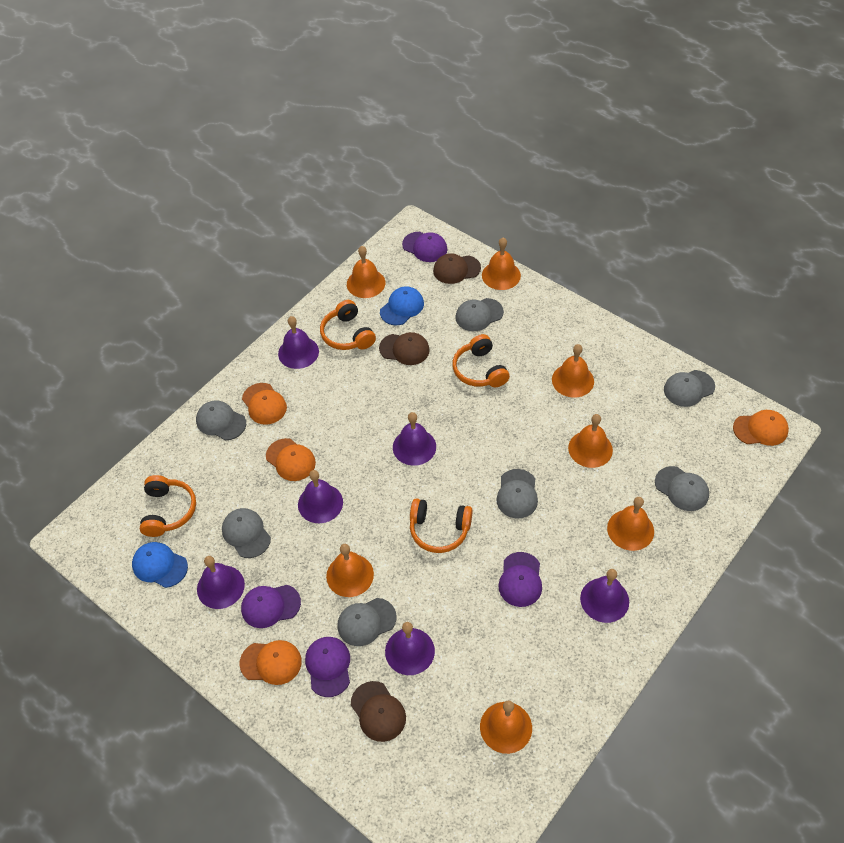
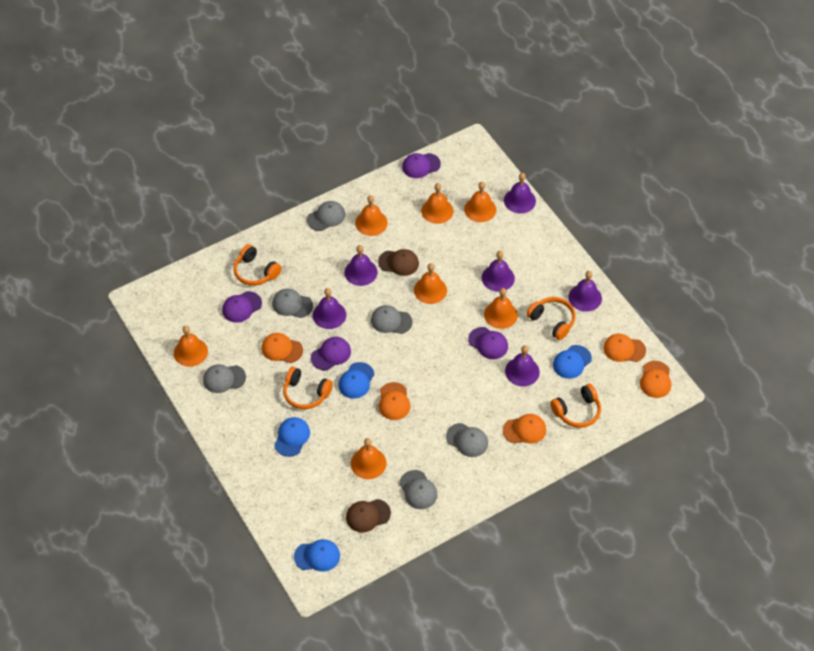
blue cap: 2 -> 4
brown cap: 3 -> 2
grey cap: 7 -> 6
orange cap: 4 -> 5

